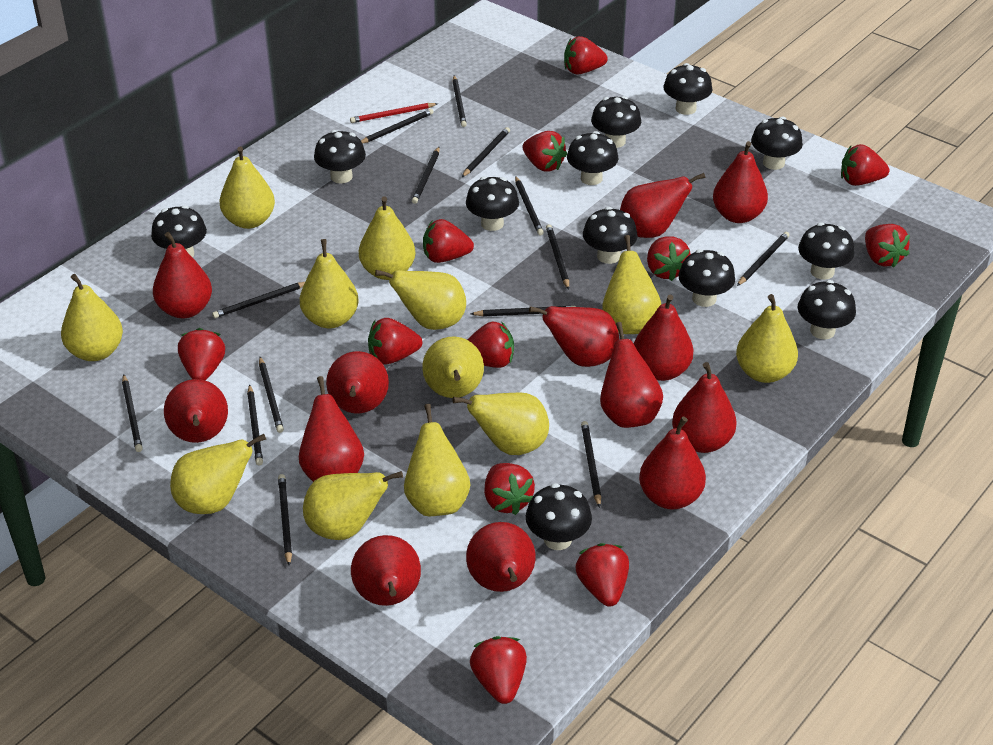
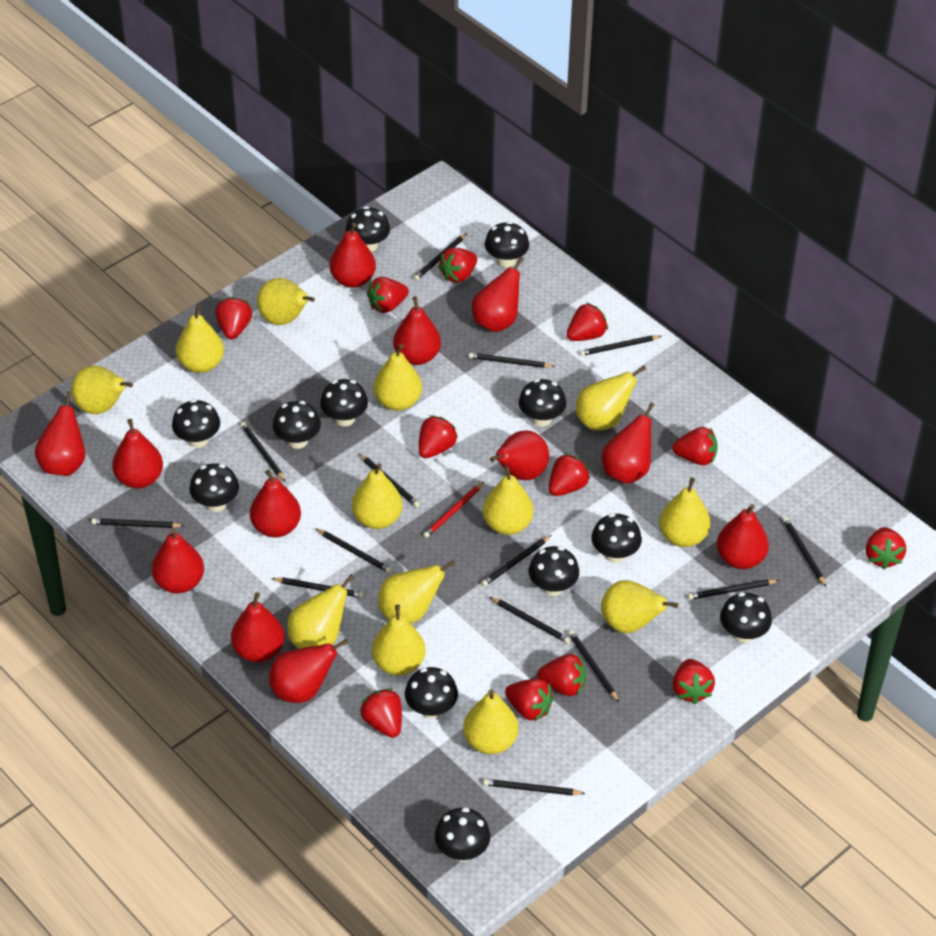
red pear: 13 -> 12
yellow pear: 12 -> 13

